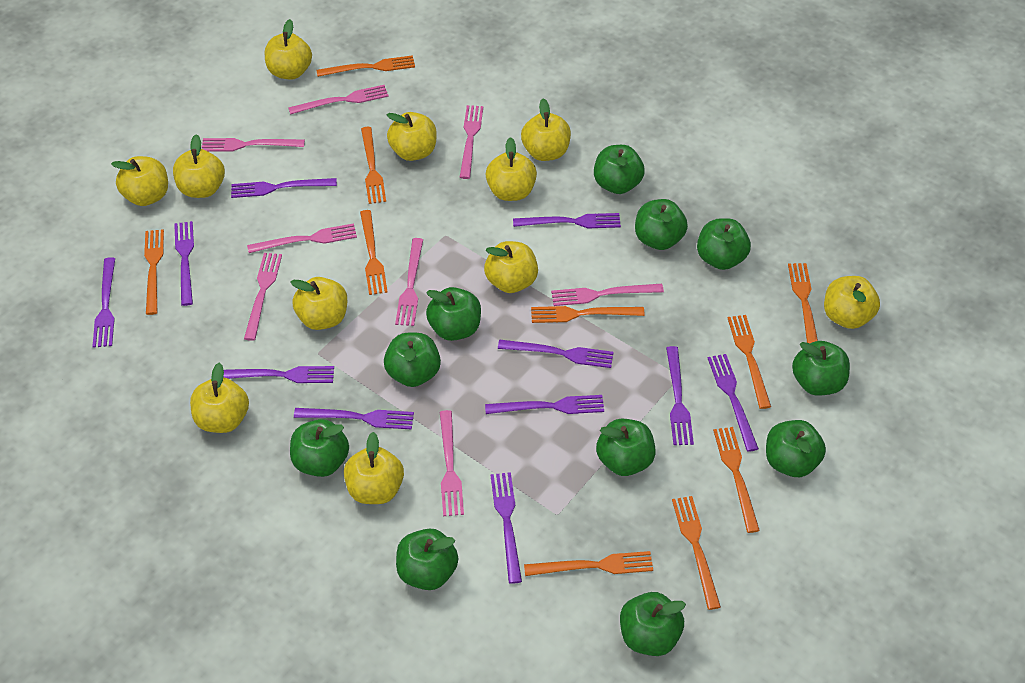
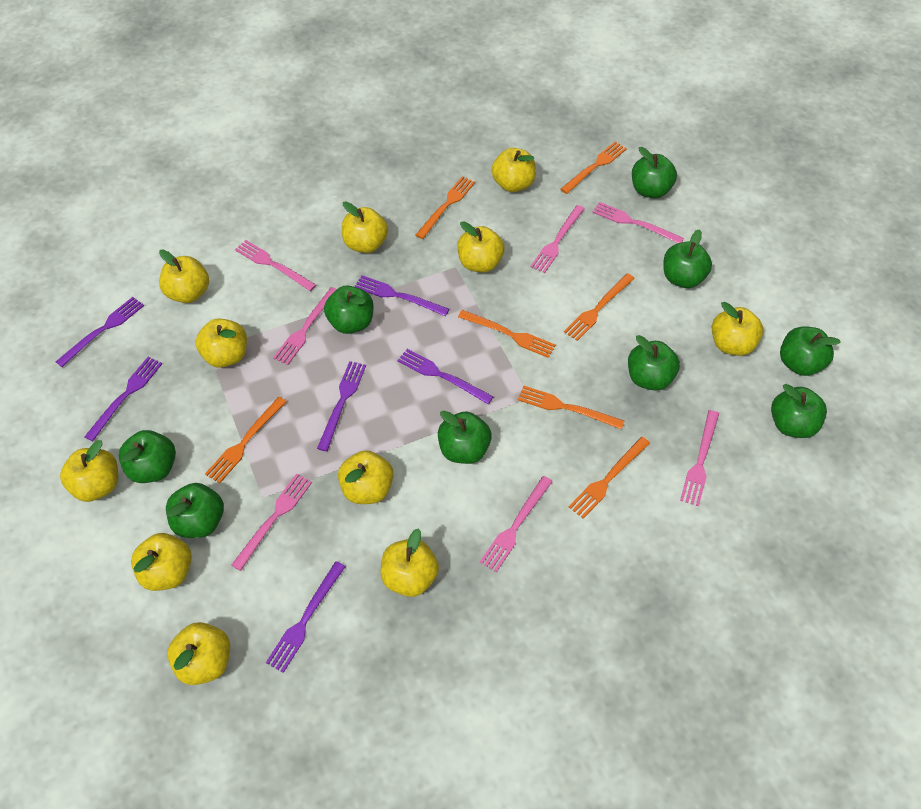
green apple: 11 -> 9
orange fork: 10 -> 7
pink fork: 8 -> 7
purple fork: 11 -> 6

